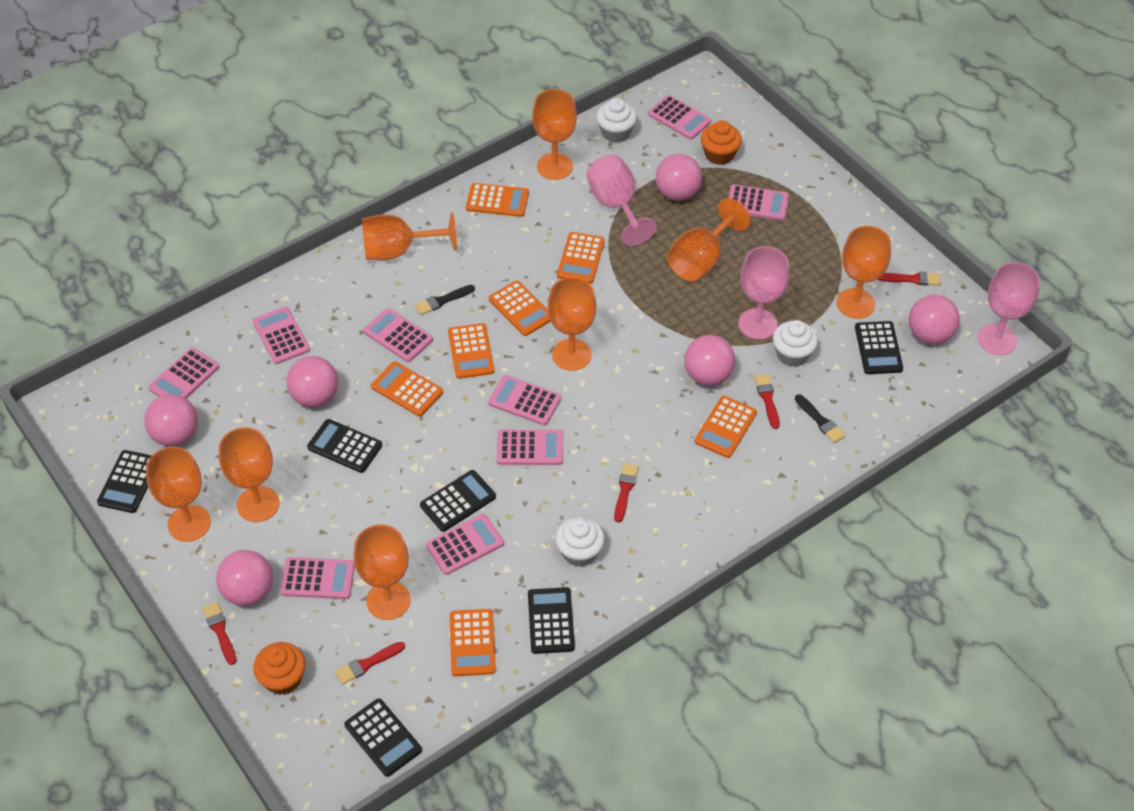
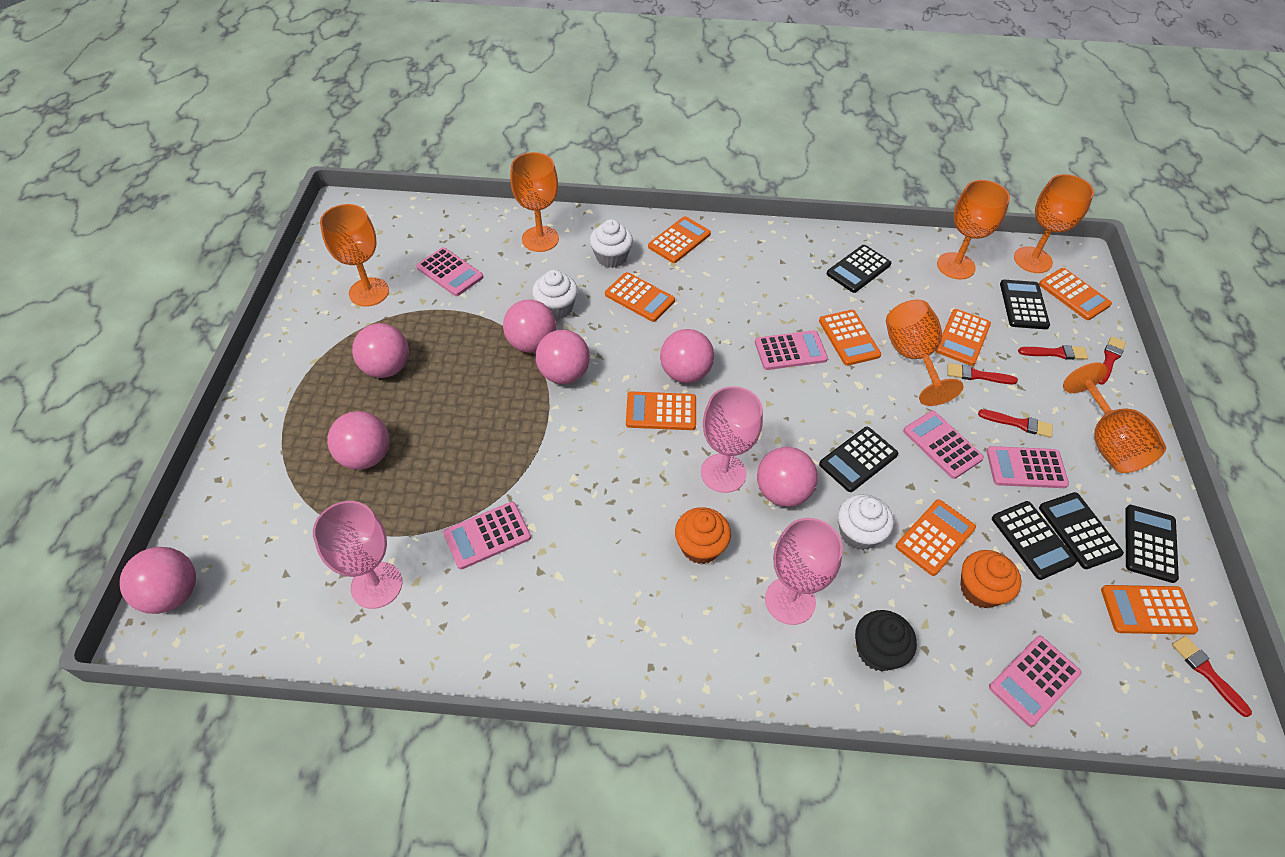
black brush: 2 -> 0
black cupcake: 0 -> 1
orange calculator: 7 -> 8
orange goblet: 8 -> 6
pink ball: 6 -> 7
pink calculator: 9 -> 6

